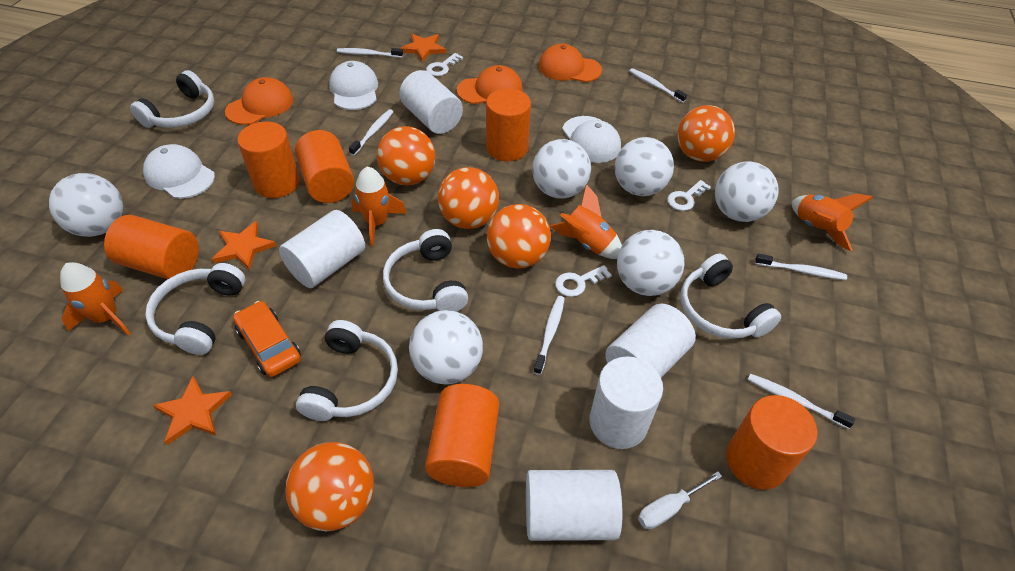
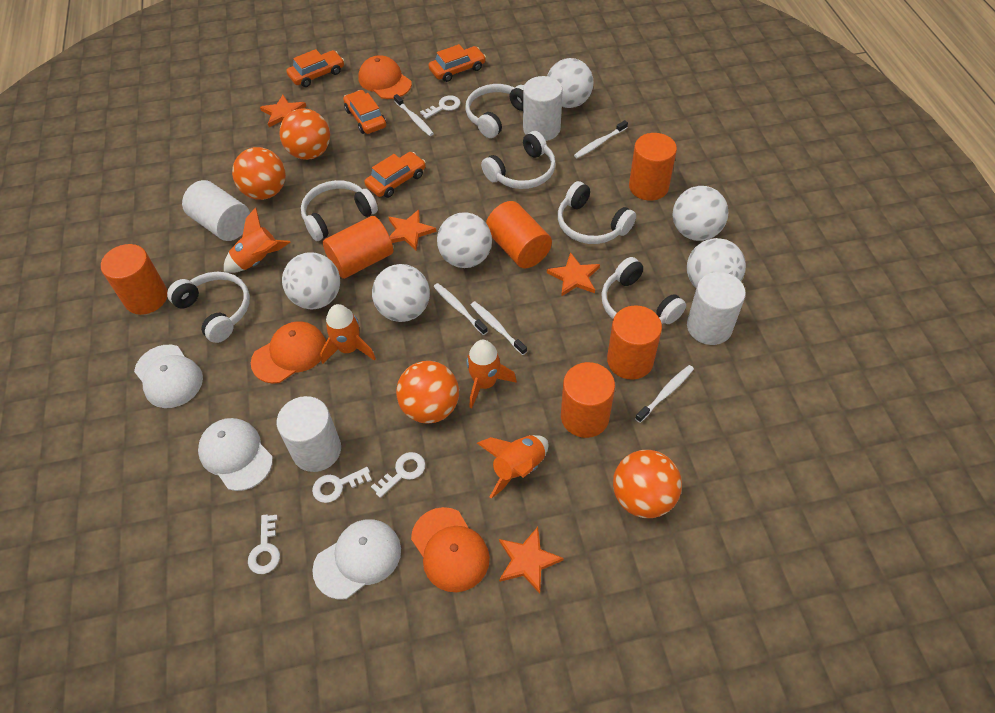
orange ball: 5 -> 4
orange car: 1 -> 4
orange star: 3 -> 4
white cylinder: 5 -> 4
white headphones: 5 -> 6
white key: 3 -> 4
white screwdriver: 1 -> 0
white toothbrush: 6 -> 5

